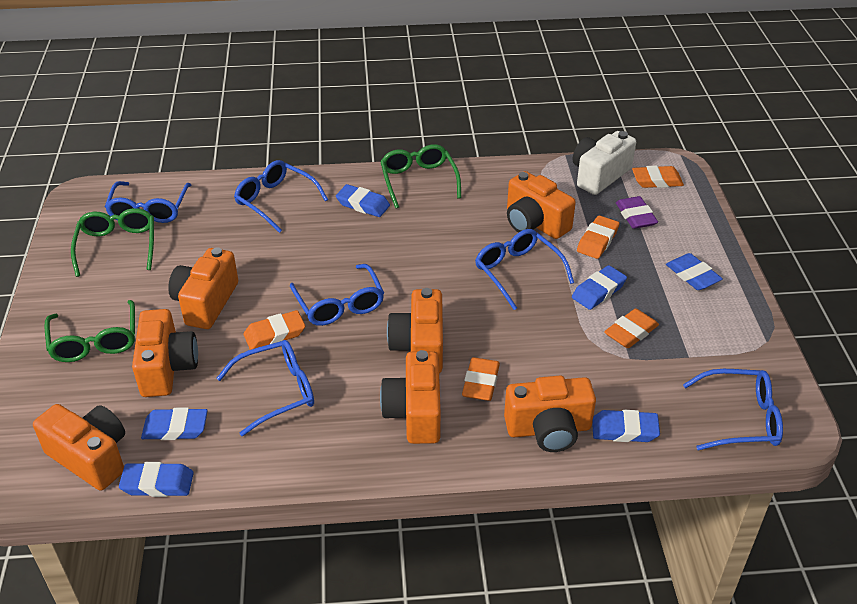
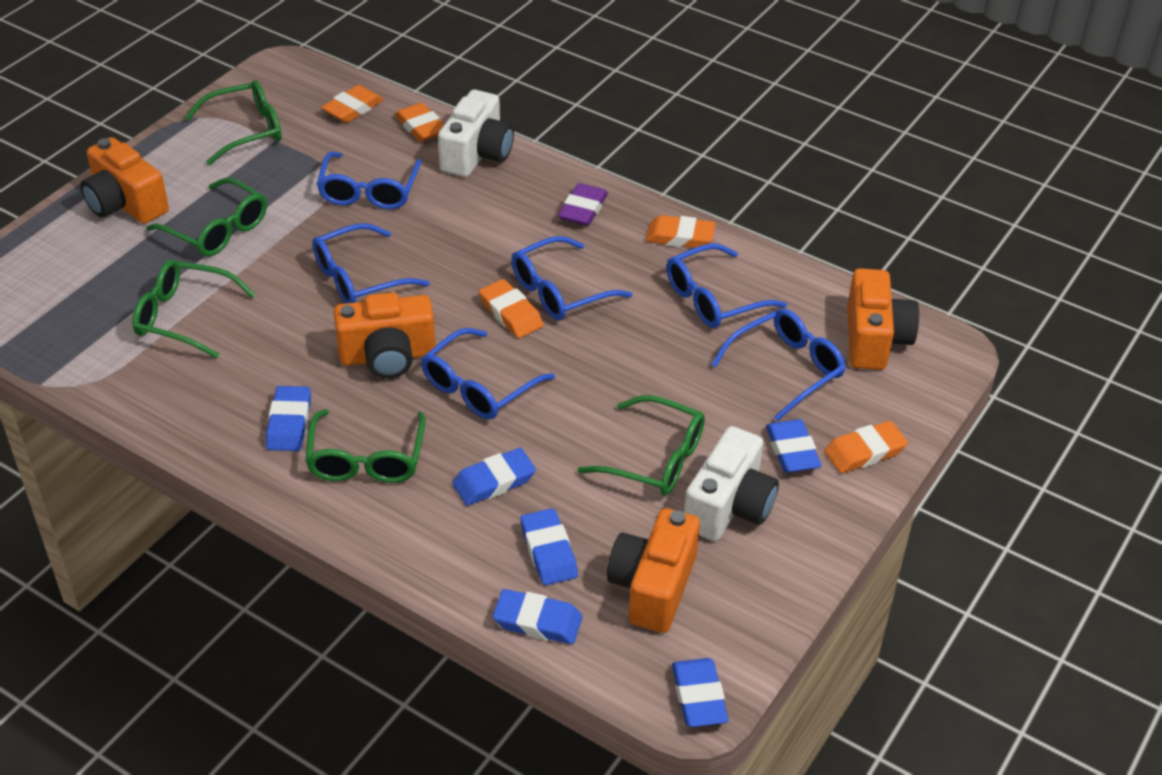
green glasses: 3 -> 5
orange camera: 7 -> 4
white camera: 1 -> 2

